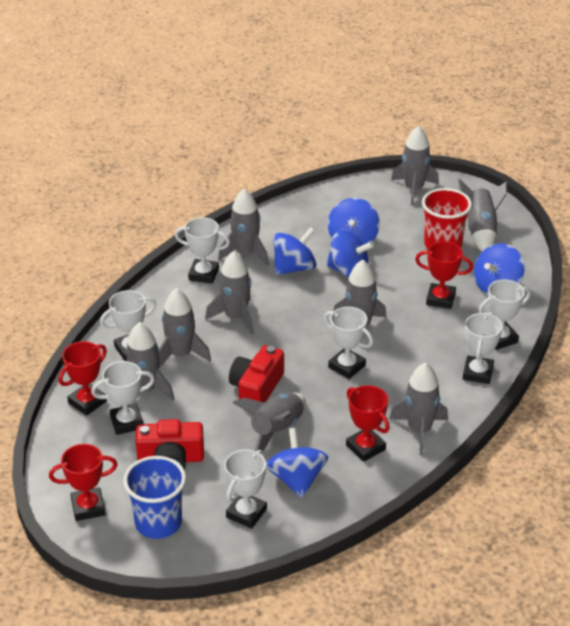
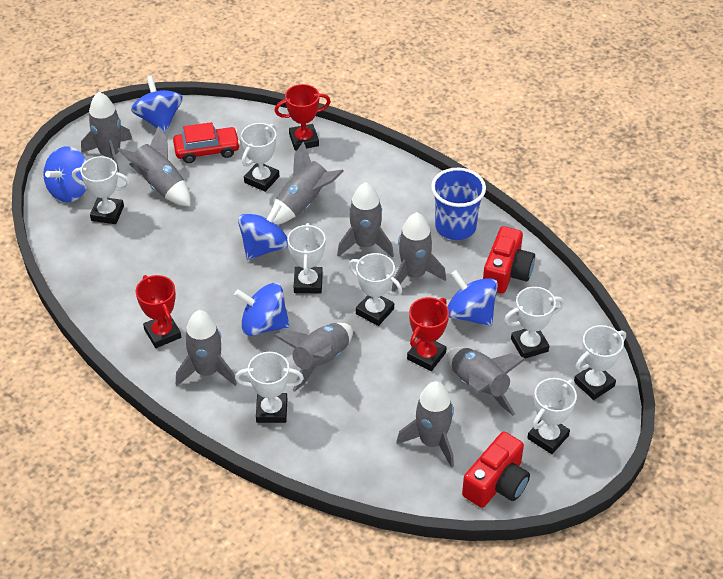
red car: 0 -> 1
red cup: 1 -> 0
red trophy: 4 -> 3
white trophy: 7 -> 8

